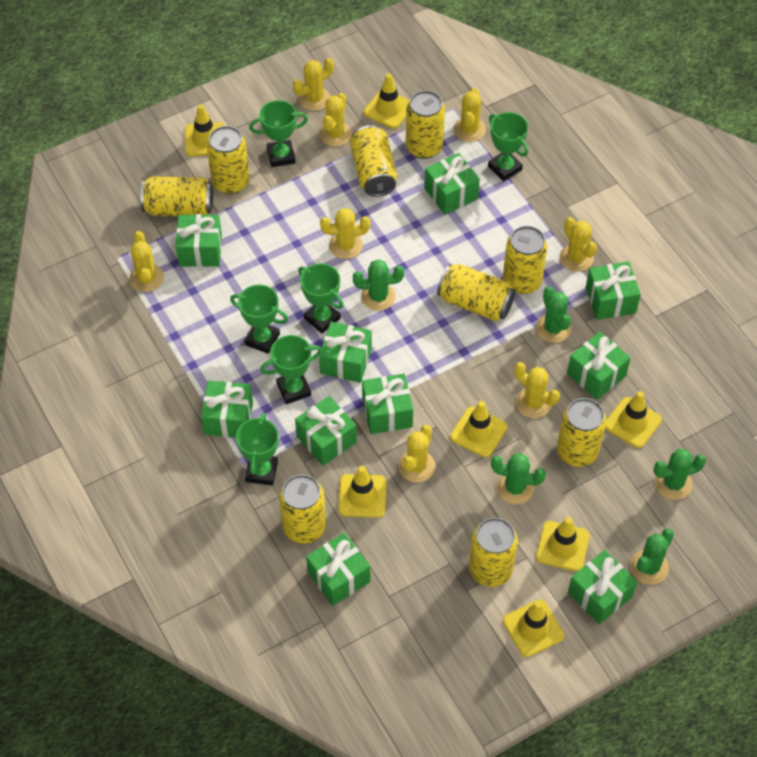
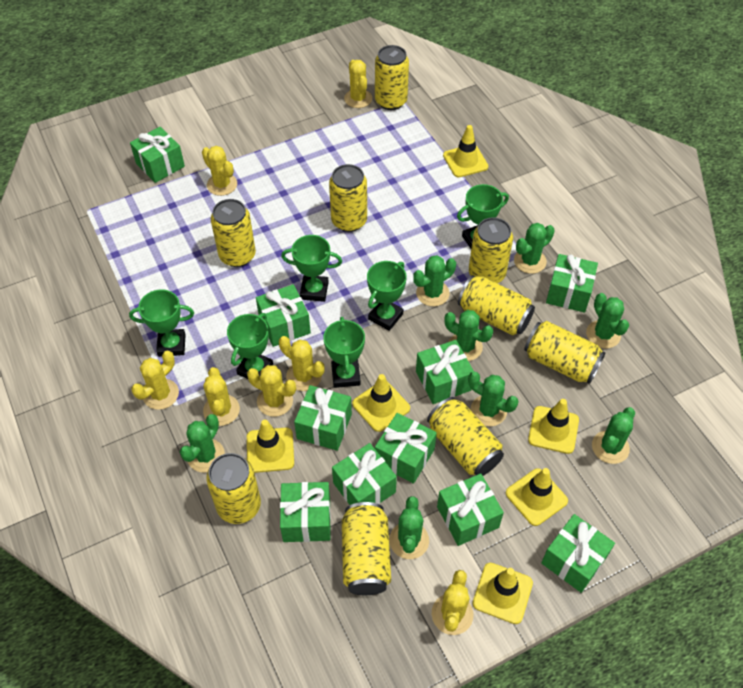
green cactus: 5 -> 8
yellow cactus: 8 -> 7
yellow traffic cone: 7 -> 6

